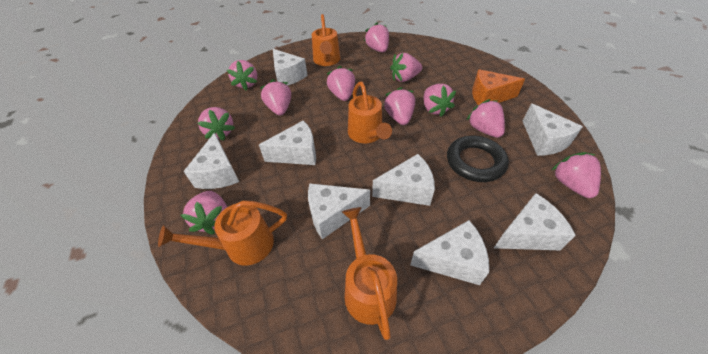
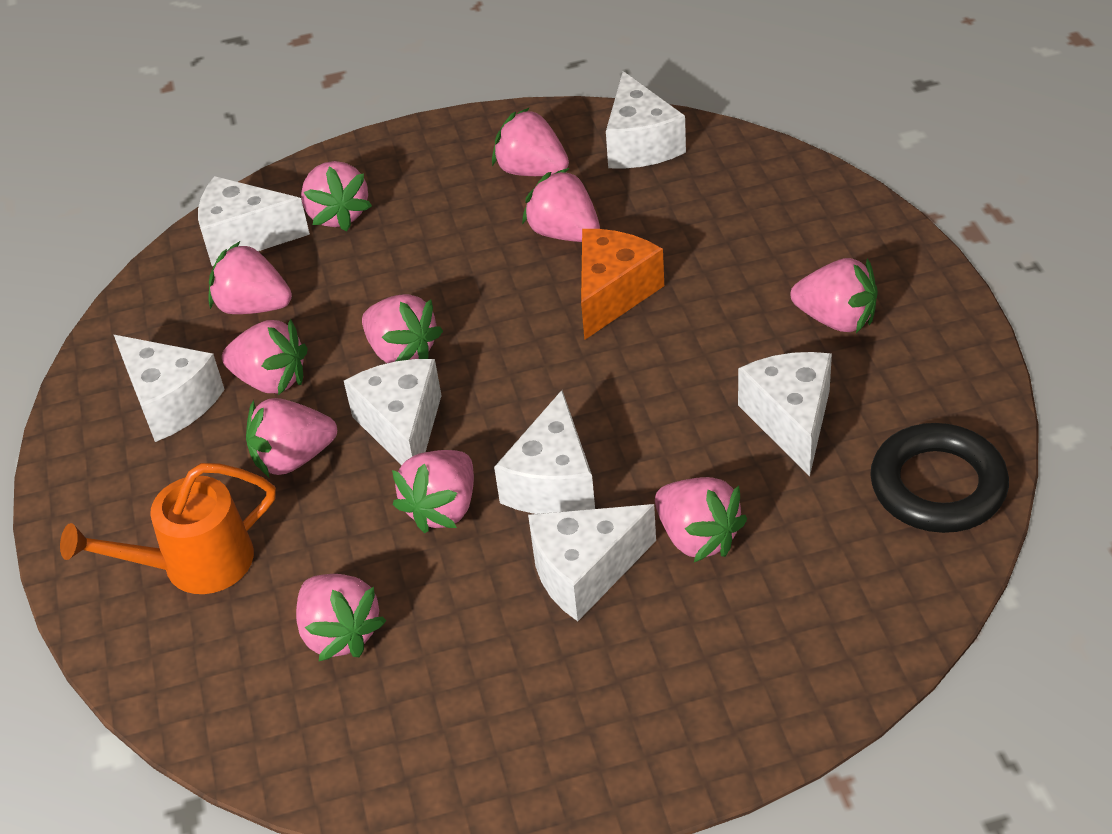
orange watering can: 4 -> 1
white cheese: 8 -> 7

